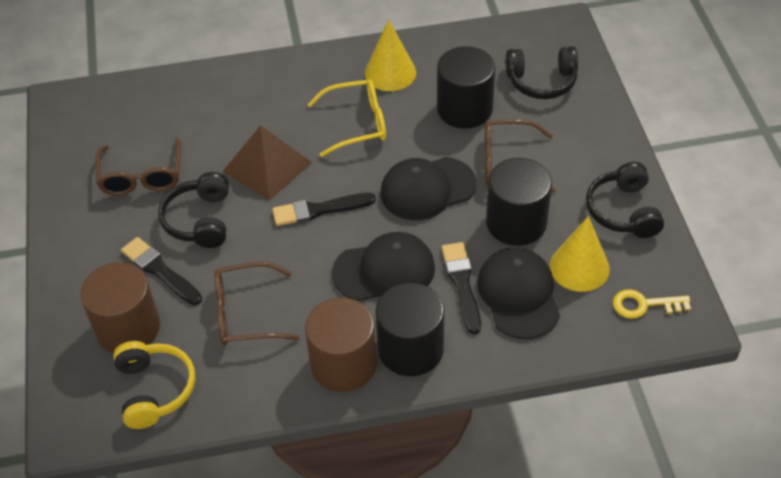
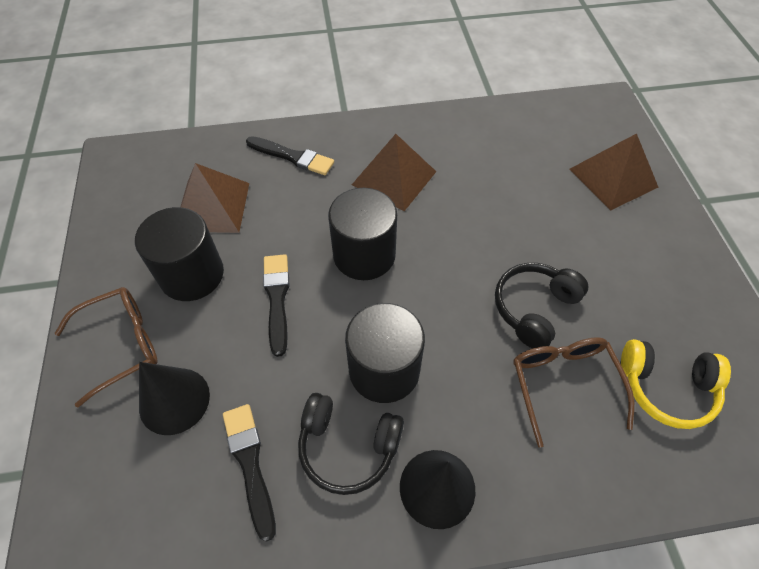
black cap: 3 -> 0
black cone: 0 -> 2
black headphones: 3 -> 2
brown cylinder: 2 -> 0
brown glasses: 3 -> 2
brown pyramid: 1 -> 3
yellow cone: 2 -> 0
yellow glasses: 1 -> 0
yellow key: 1 -> 0

